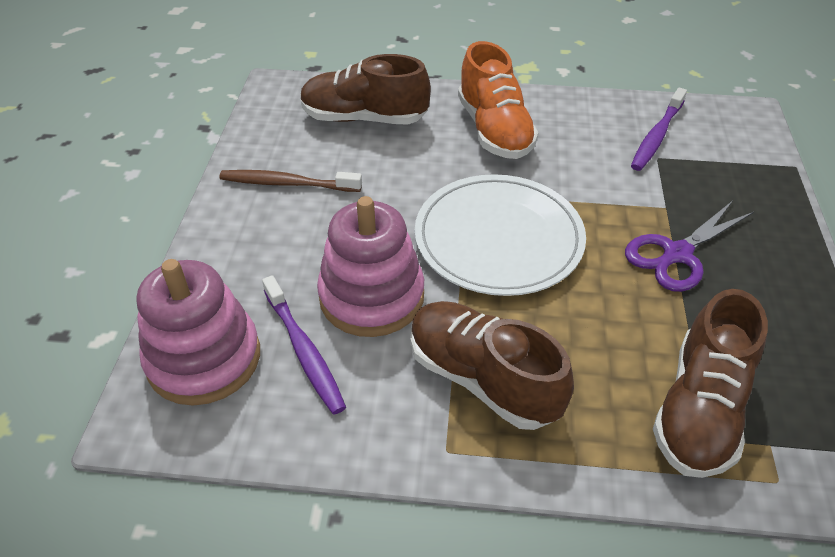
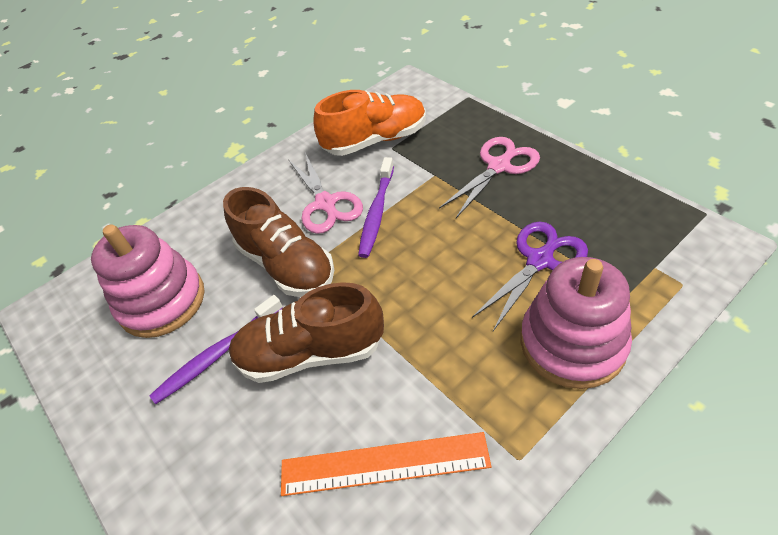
brown shoe: 3 -> 2
brown toothbrush: 1 -> 0
orange ruler: 0 -> 1
pink scissors: 0 -> 2
white plate: 1 -> 0

